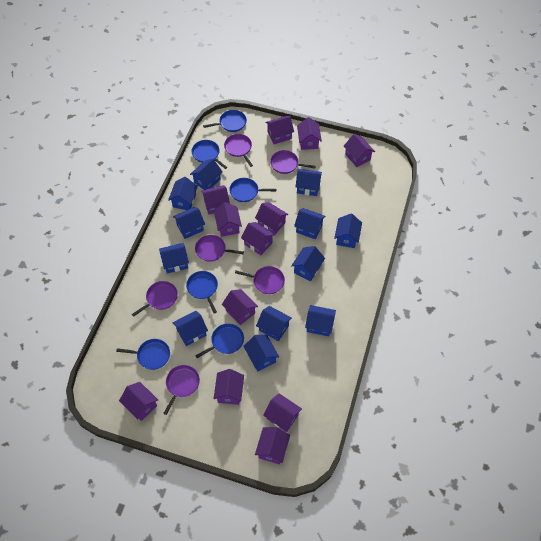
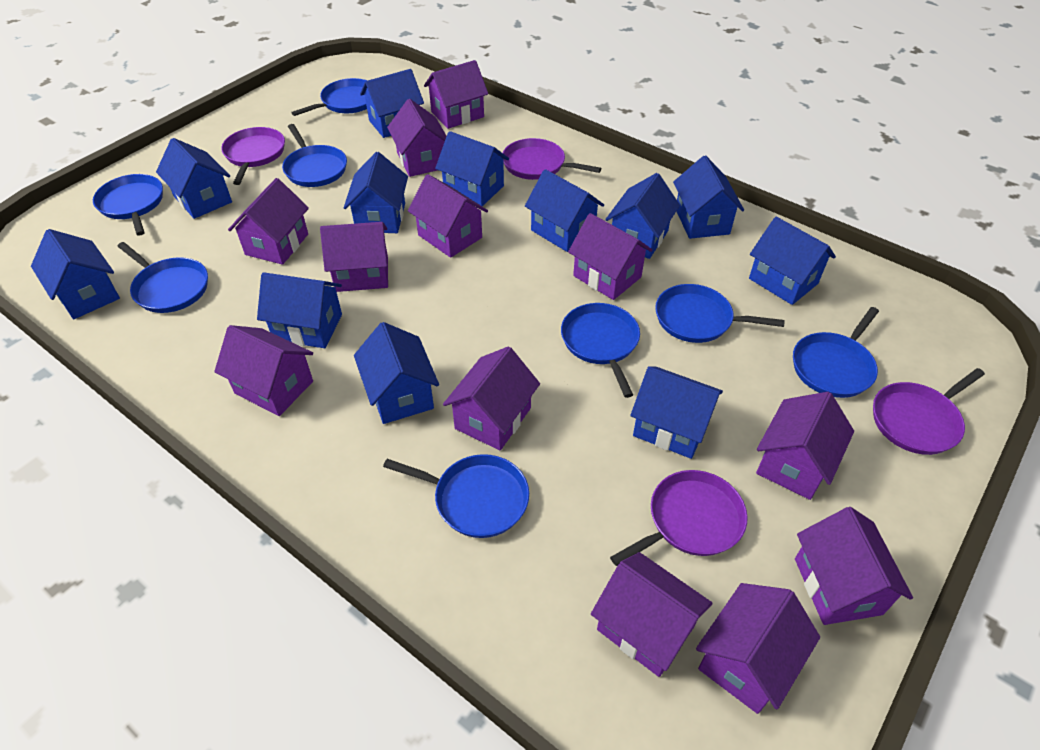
blue pan: 6 -> 8
purple pan: 6 -> 4

